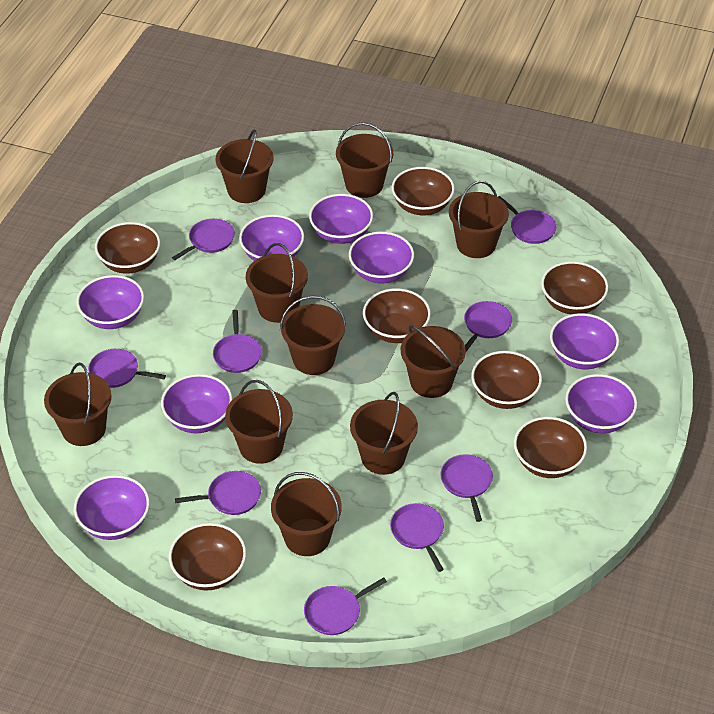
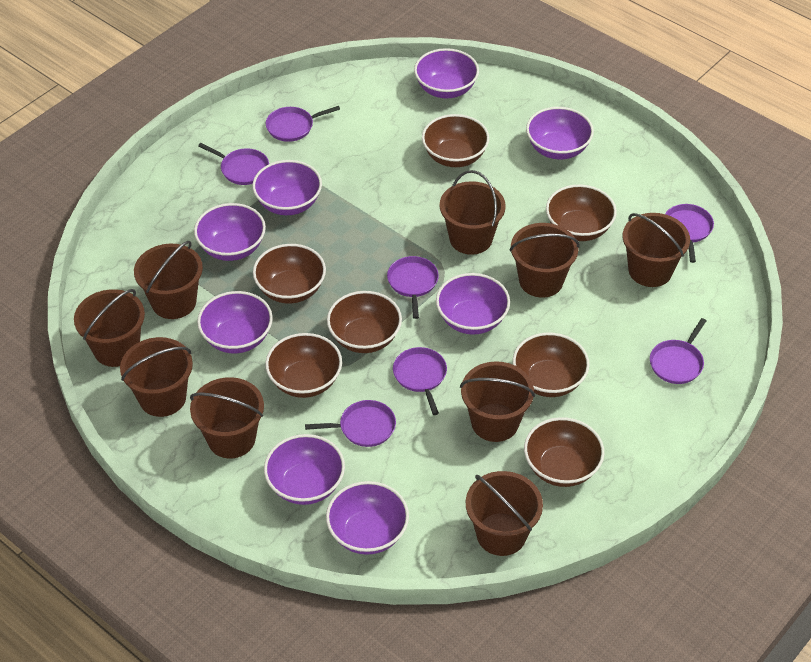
brown bucket: 10 -> 9
purple pan: 9 -> 7

